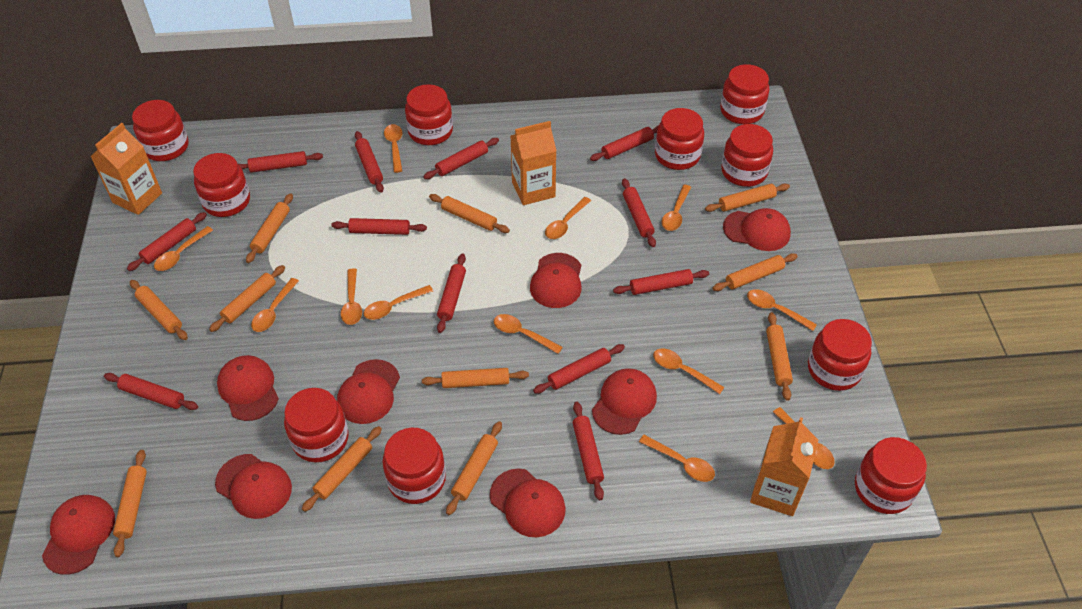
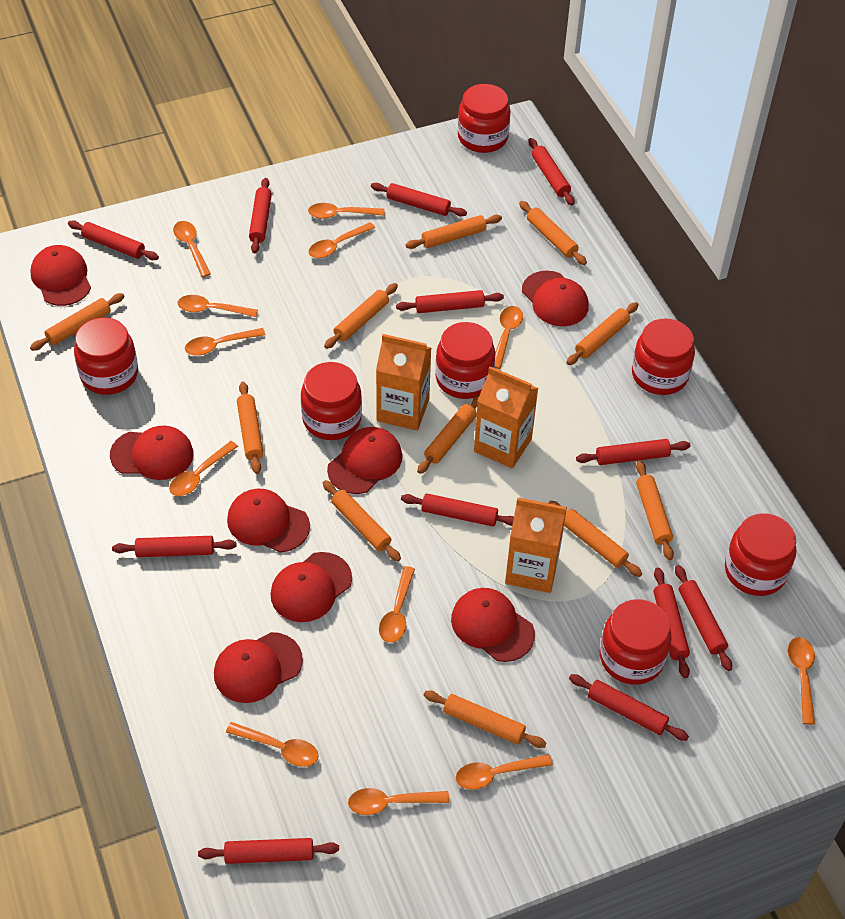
red jar: 10 -> 7

